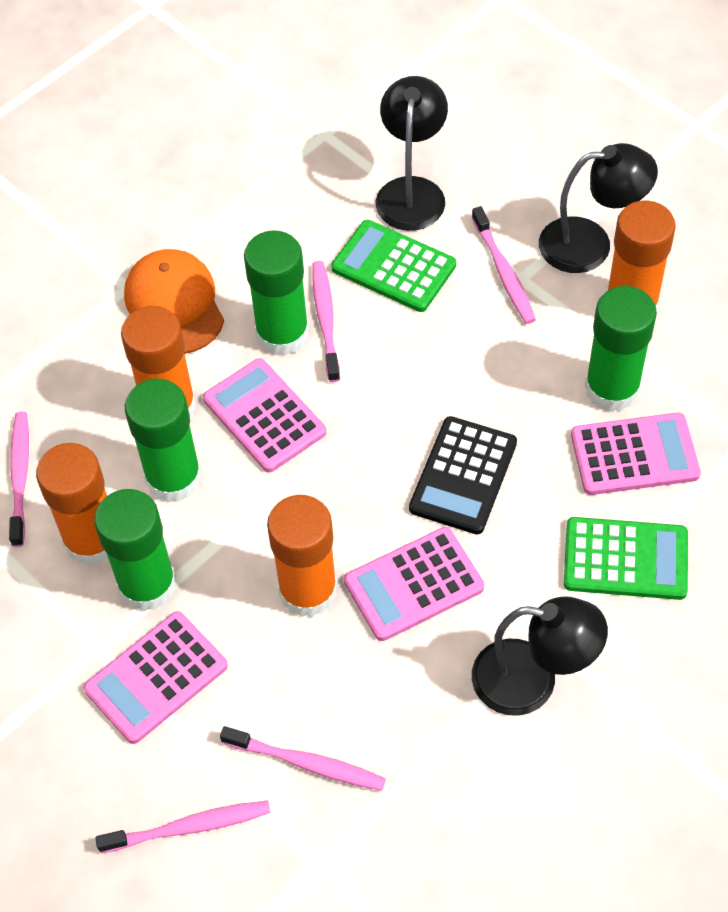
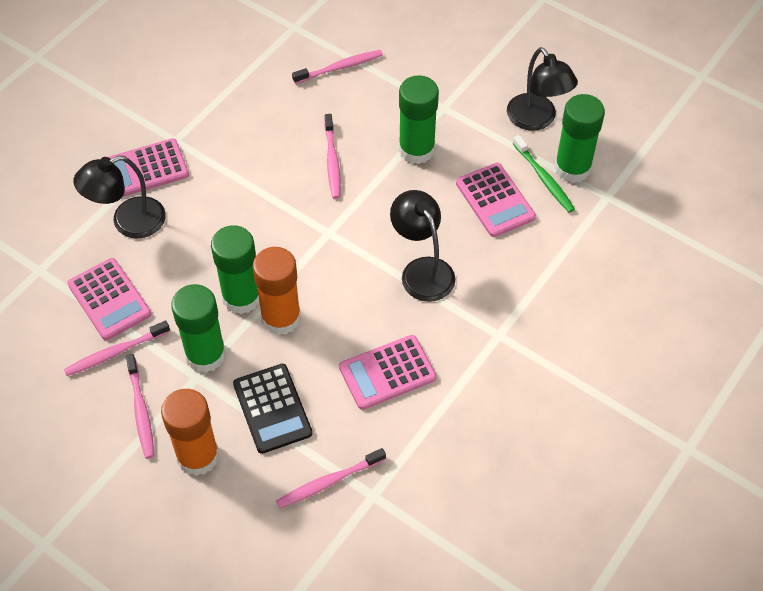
green calculator: 2 -> 0
green toothbrush: 0 -> 1
orange cap: 1 -> 0
orange glue stick: 4 -> 2

